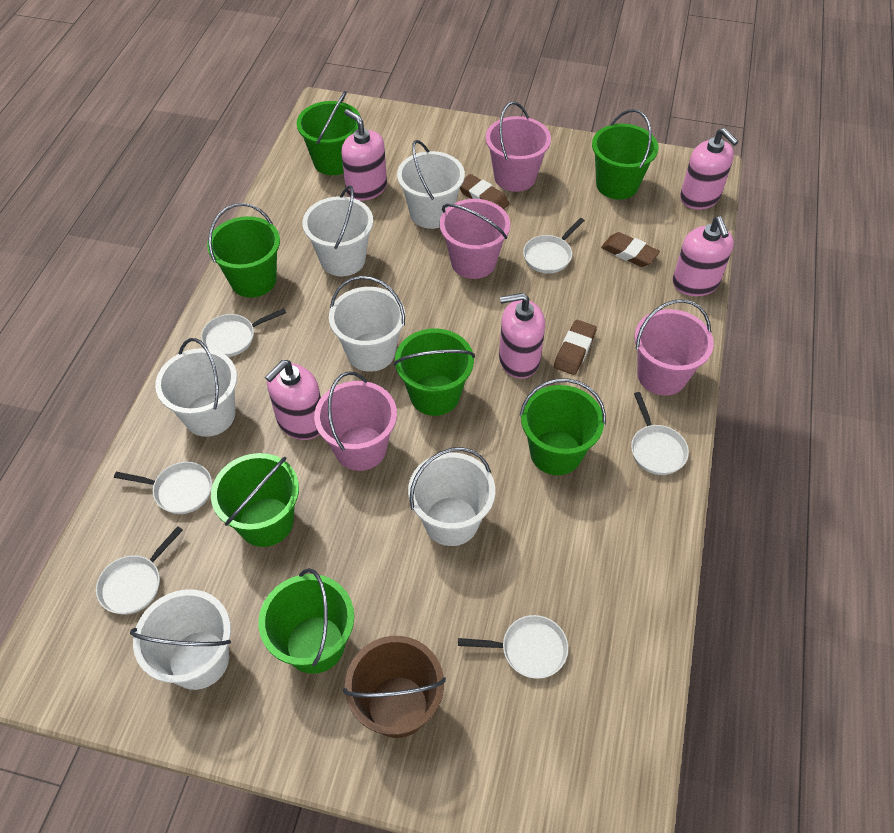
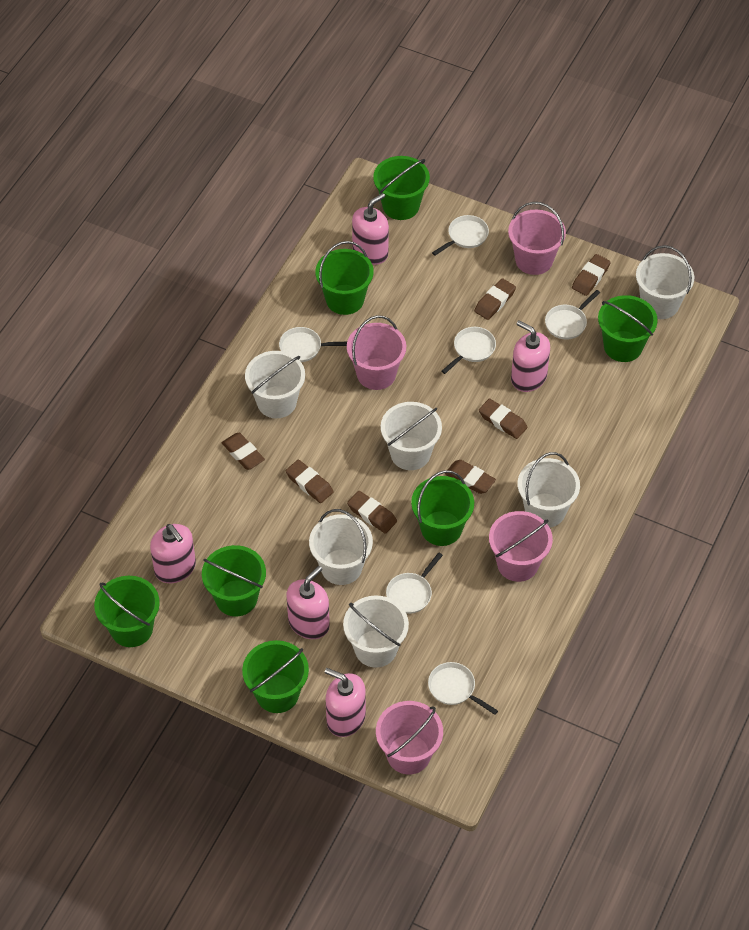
brown bucket: 1 -> 0
brown eraser: 3 -> 7

